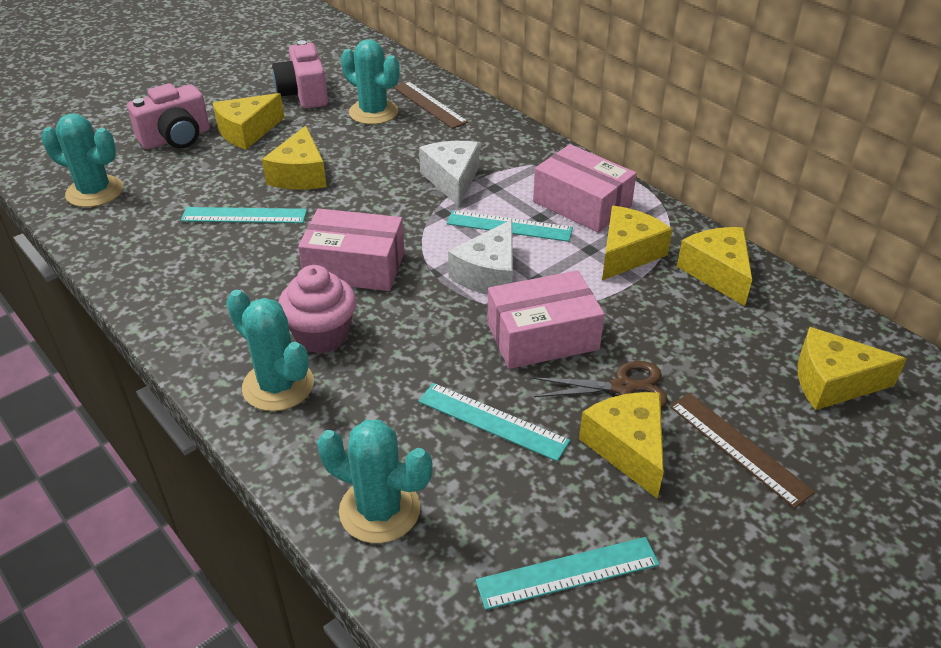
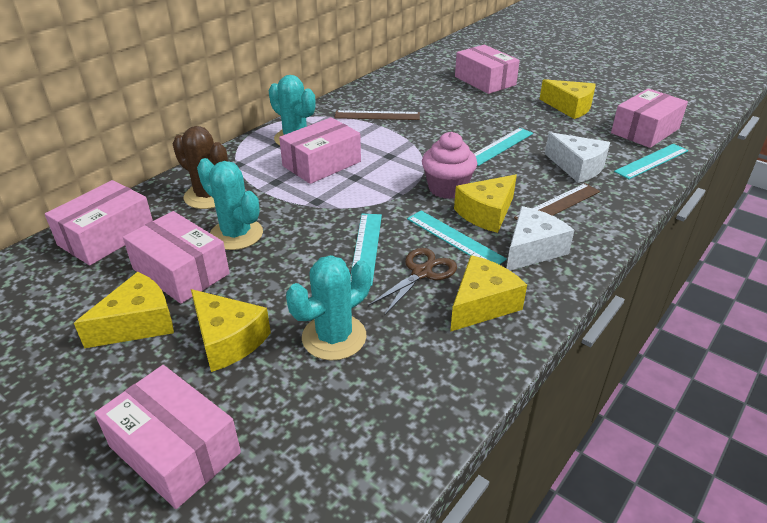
brown cactus: 0 -> 1
pink box: 3 -> 6
pink camera: 2 -> 0
turquoise cactus: 4 -> 3
yellow cheese: 6 -> 5

